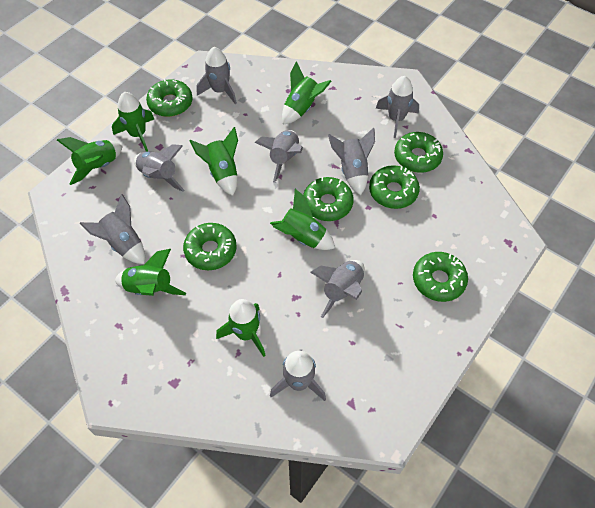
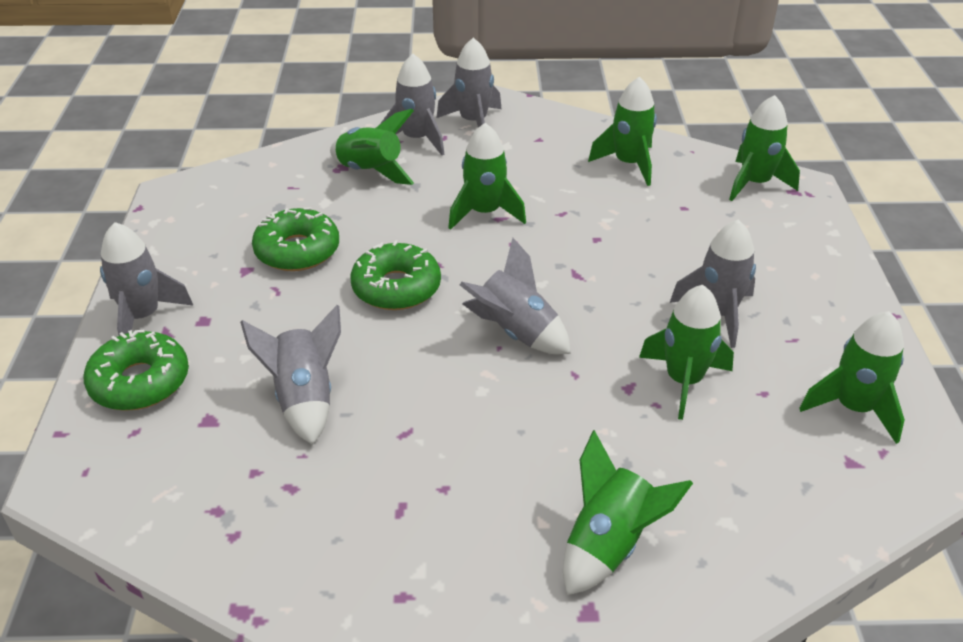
green donut: 6 -> 3
grey rocket: 8 -> 6

